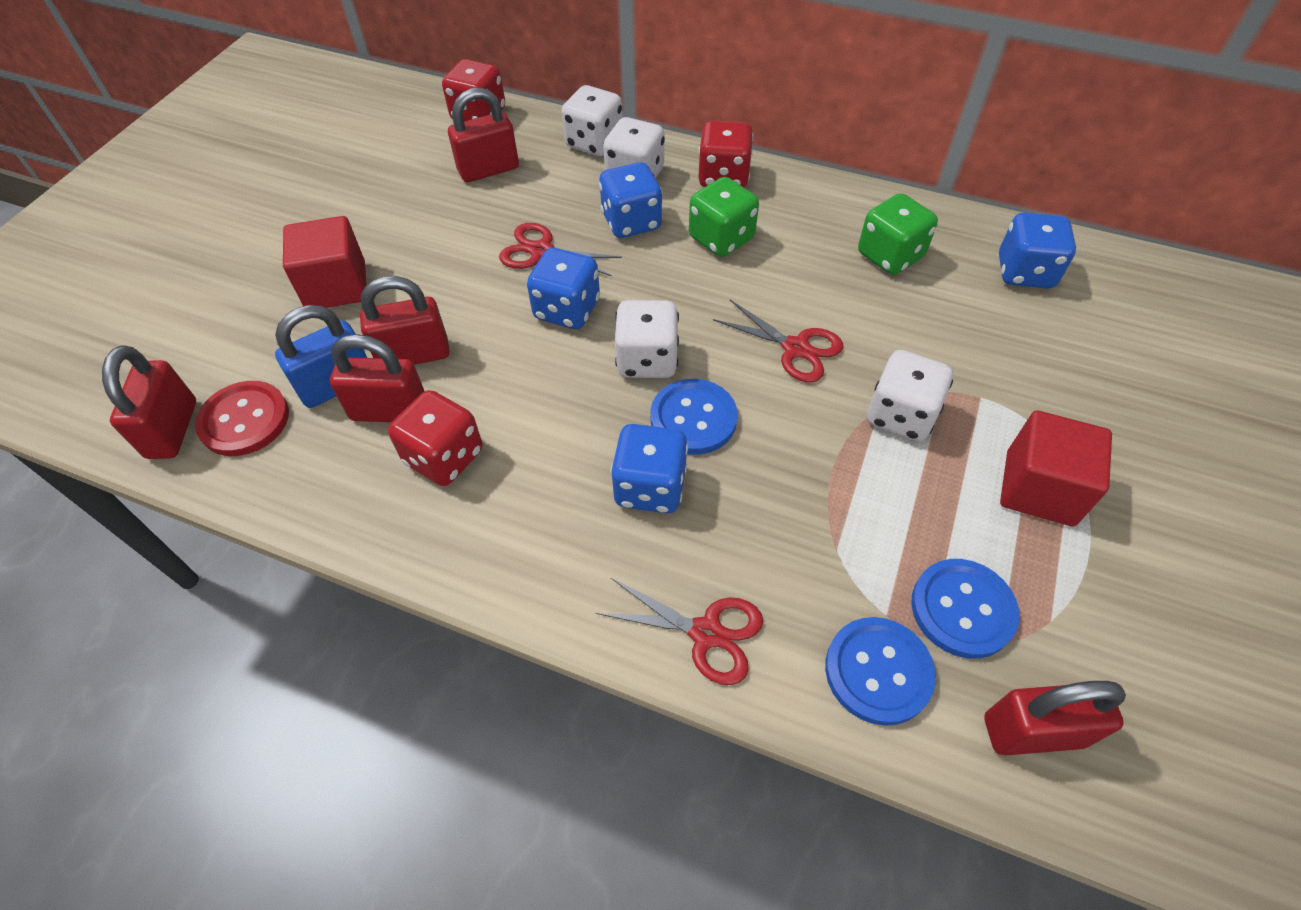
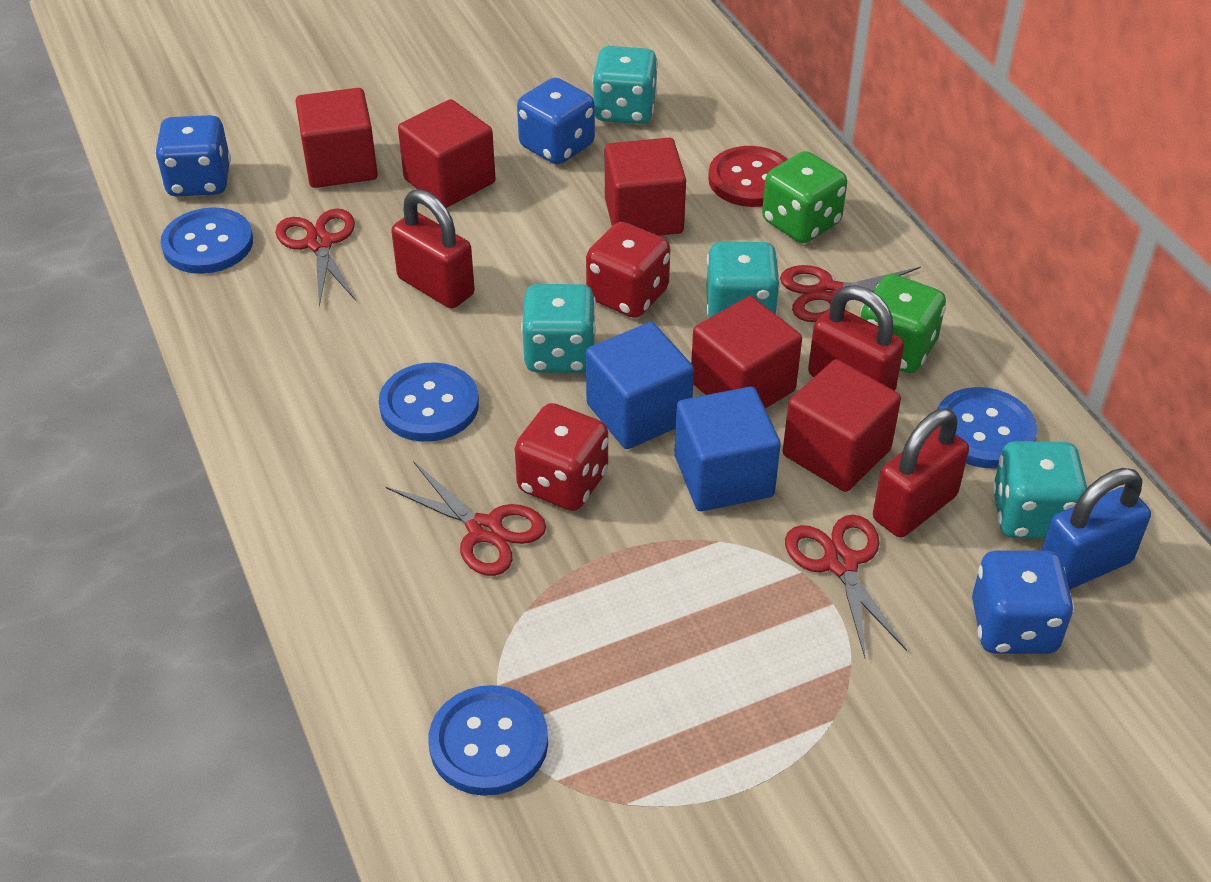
blue button: 3 -> 4
blue cube: 0 -> 2
blue dice: 4 -> 3
red cube: 2 -> 5
red dice: 3 -> 2
red padlock: 5 -> 3
red scissors: 3 -> 4
turquoise dice: 0 -> 4
white dice: 4 -> 0

